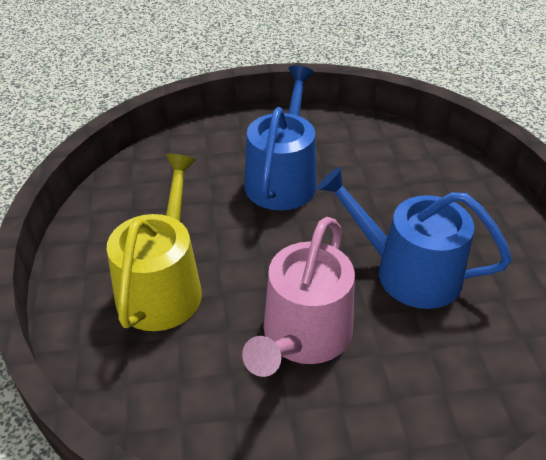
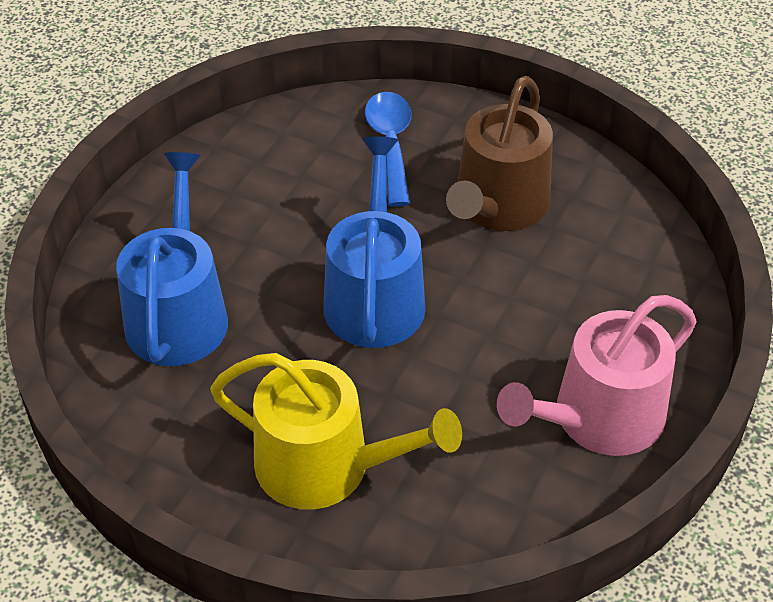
blue spoon: 0 -> 1
brown watering can: 0 -> 1

